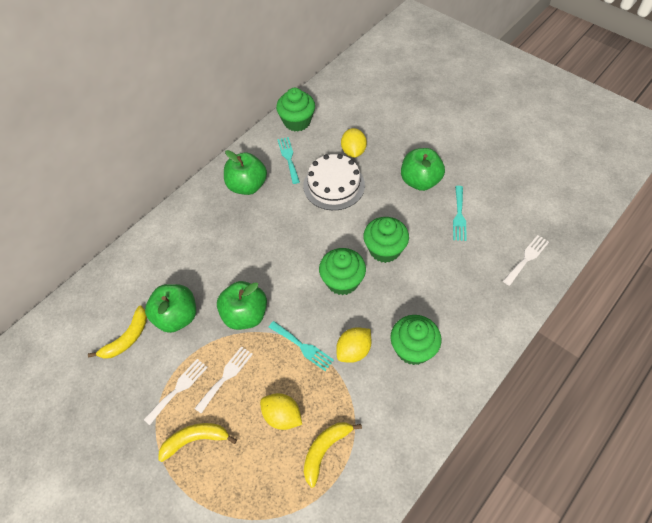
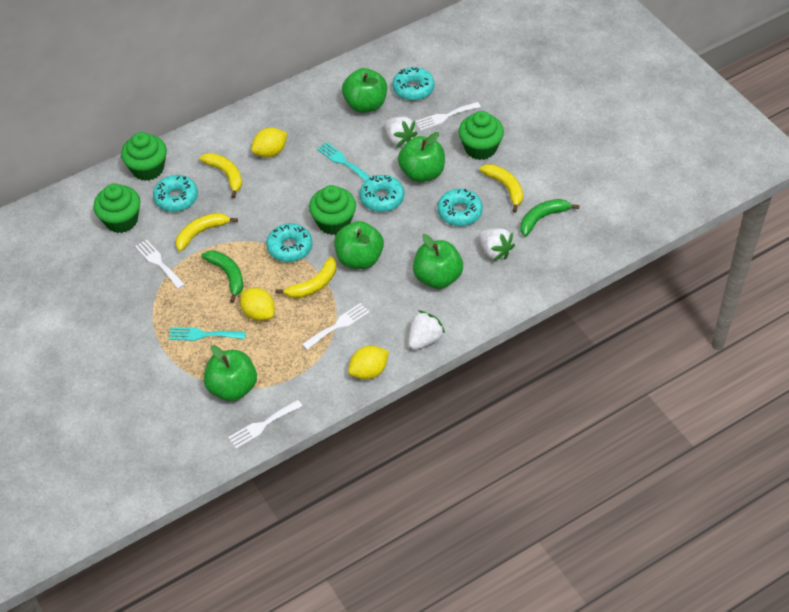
green apple: 4 -> 5
green banana: 0 -> 2
turquoise donut: 0 -> 5
turquoise fork: 3 -> 2
white cake: 1 -> 0
white fork: 3 -> 4
white strawberry: 0 -> 3
yellow banana: 3 -> 4

